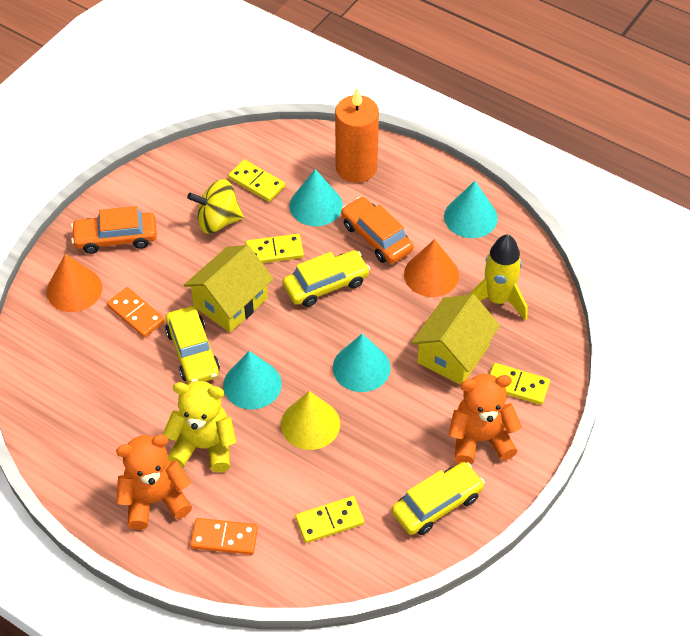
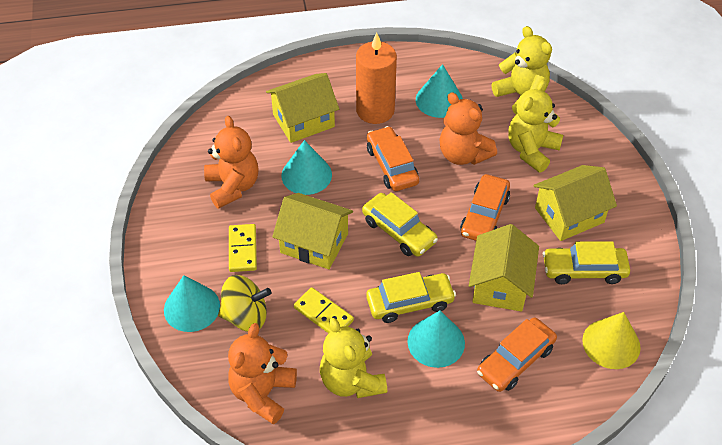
orange car: 2 -> 3
orange cone: 2 -> 0
orange domino: 2 -> 0
orange teddy bear: 2 -> 3
yellow domino: 4 -> 2
yellow house: 2 -> 4
yellow rocket: 1 -> 0
yellow teddy bear: 1 -> 3

